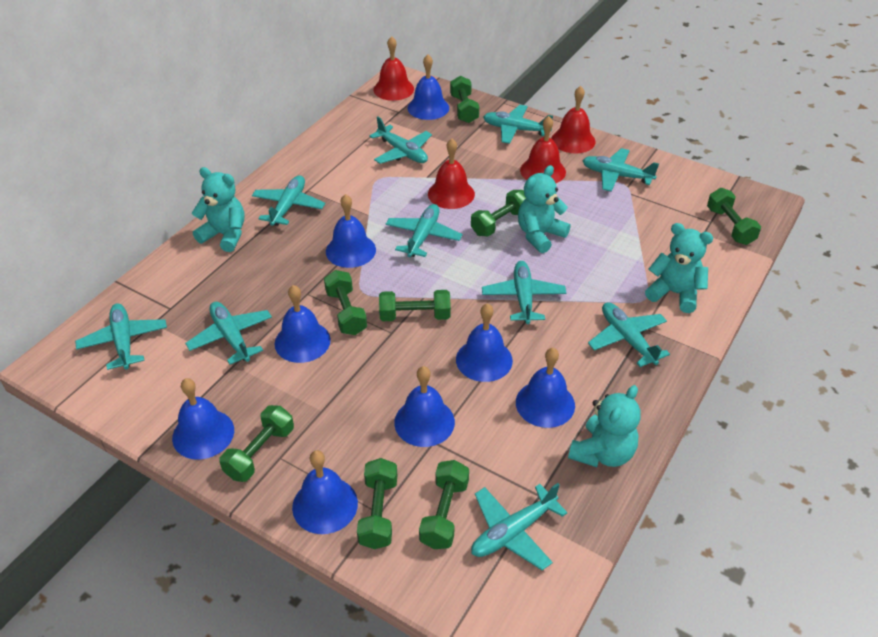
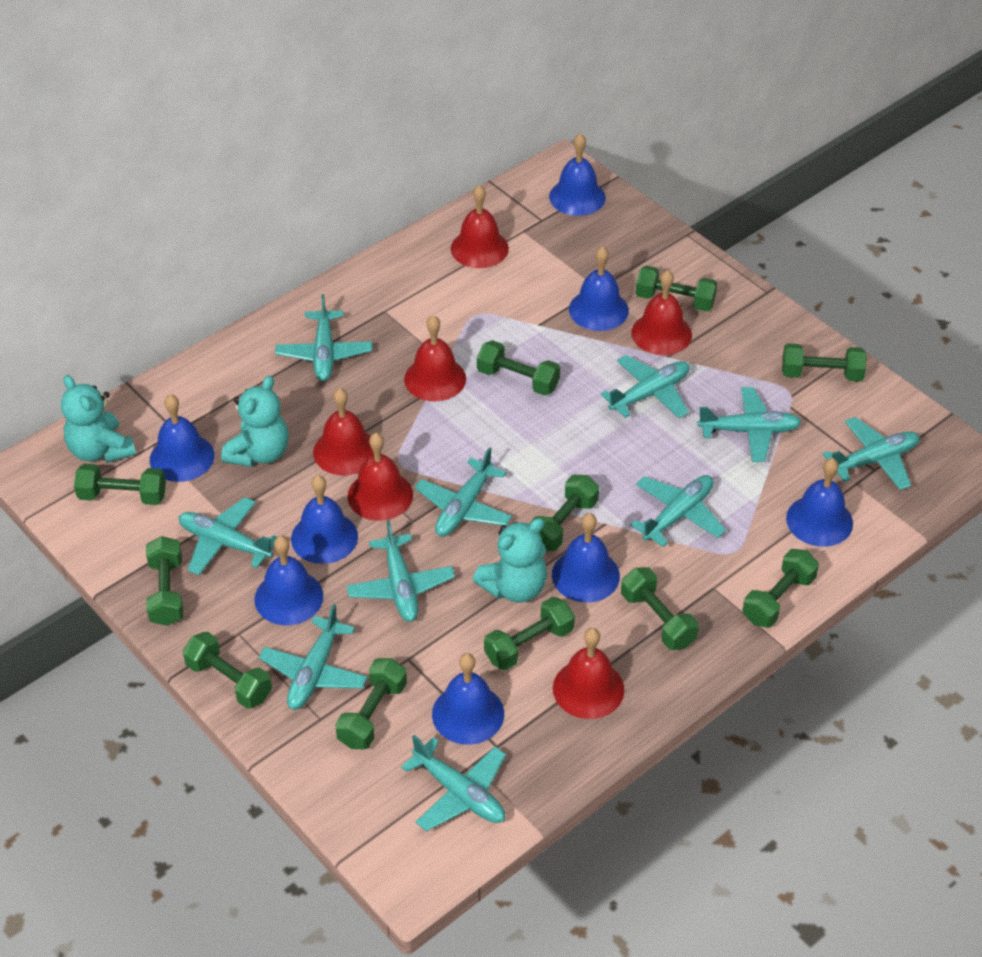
green dumbbell: 8 -> 11
red bell: 4 -> 6
turquoise teddy bear: 4 -> 3

